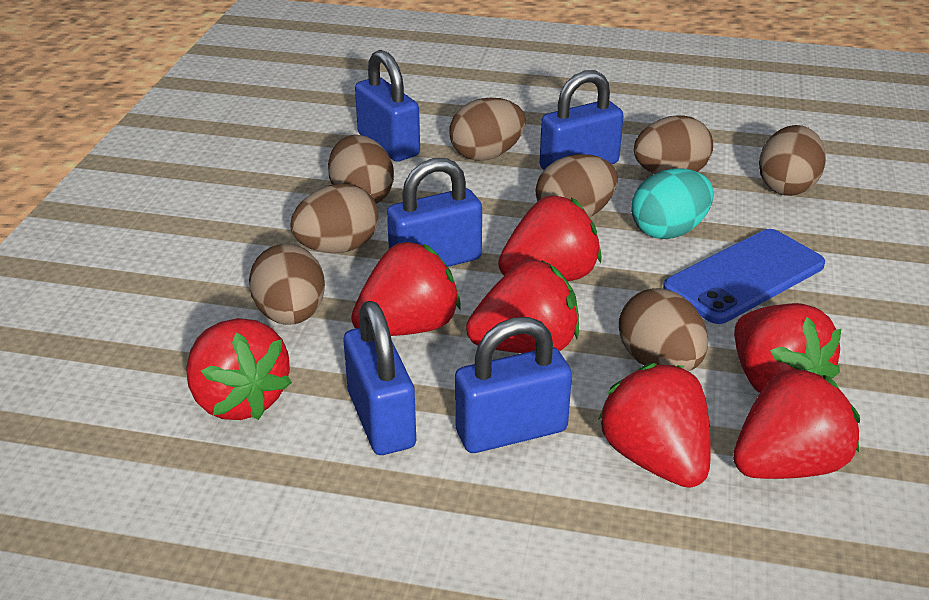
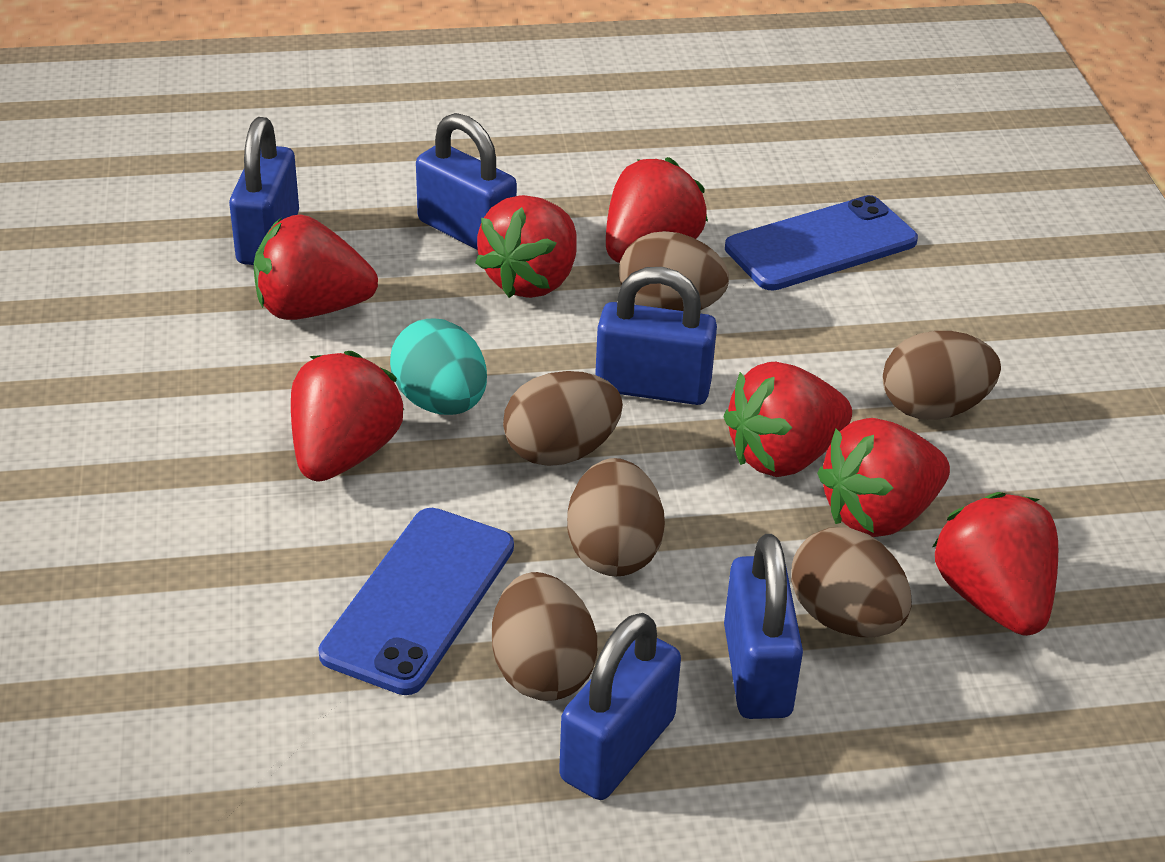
blue phone: 1 -> 2
brown egg: 8 -> 6

